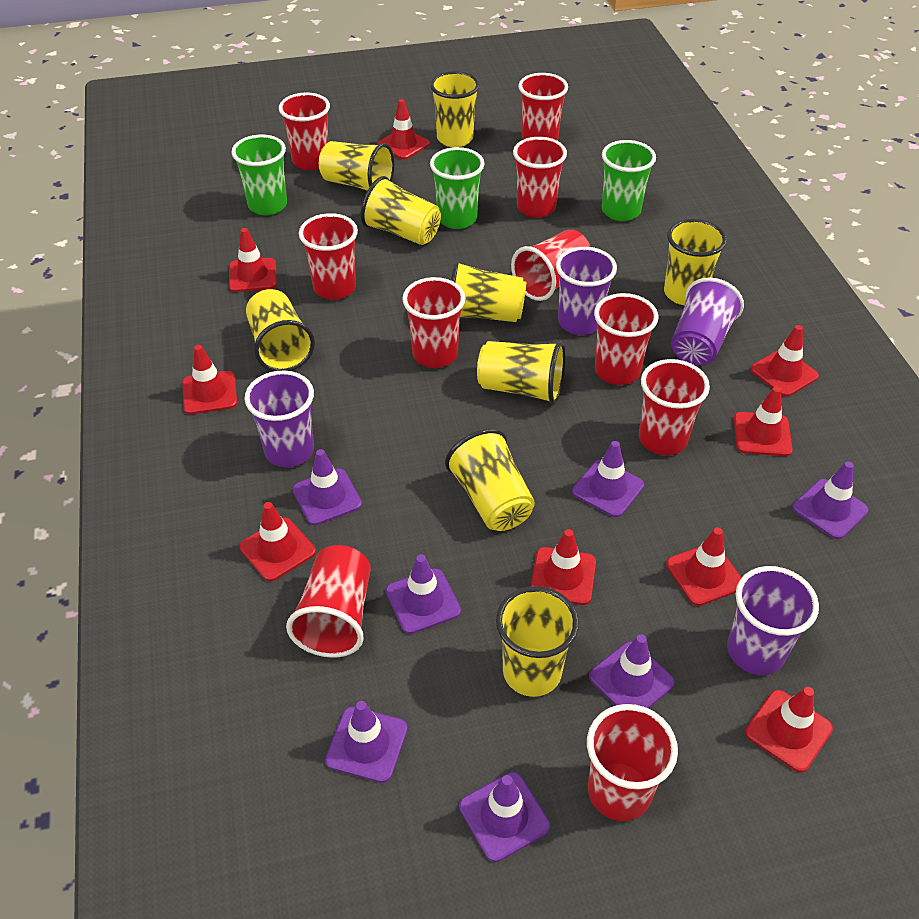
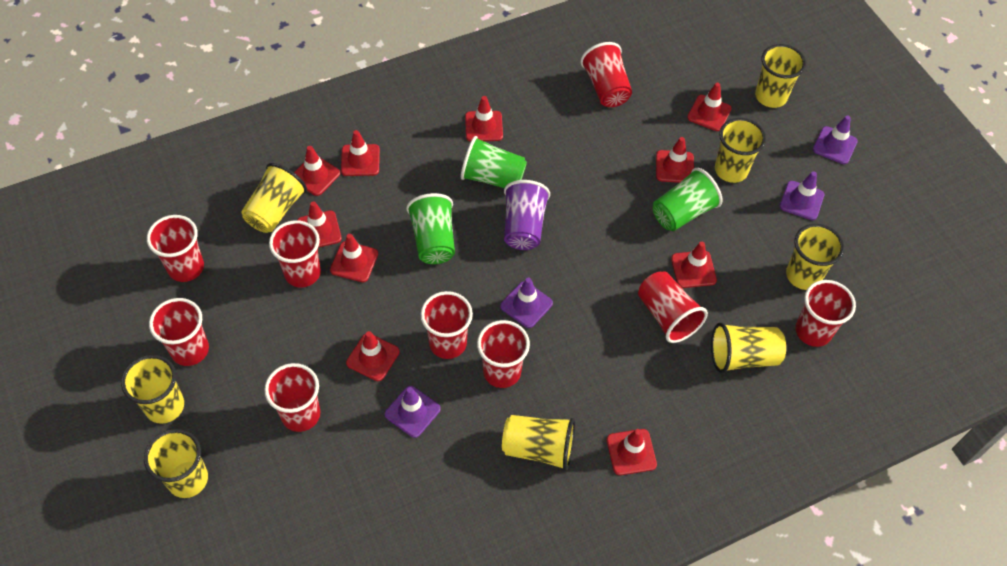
purple cup: 4 -> 1
purple traffic cone: 7 -> 4
red cup: 10 -> 9
red traffic cone: 9 -> 10
yellow cup: 9 -> 8

